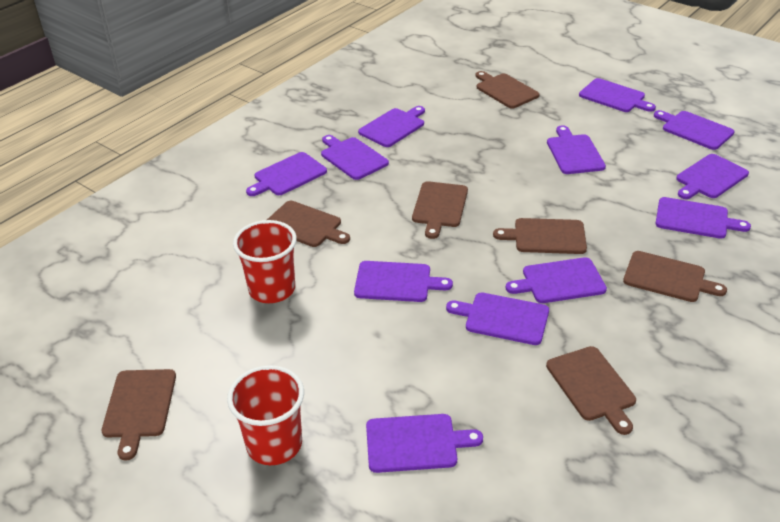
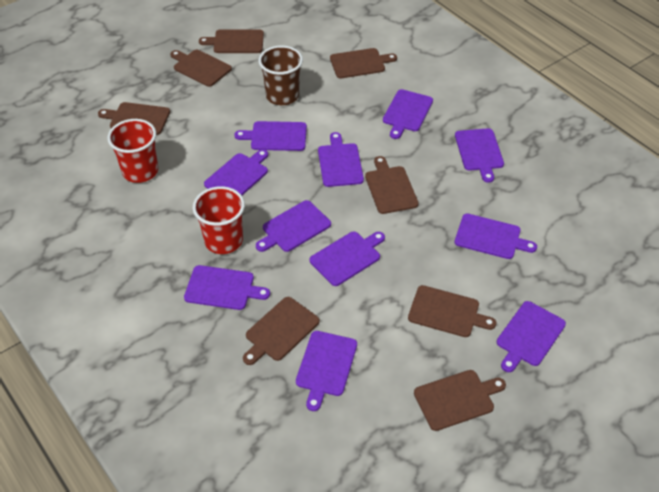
brown cup: 0 -> 1
brown cutting board: 7 -> 8
purple cutting board: 12 -> 11

